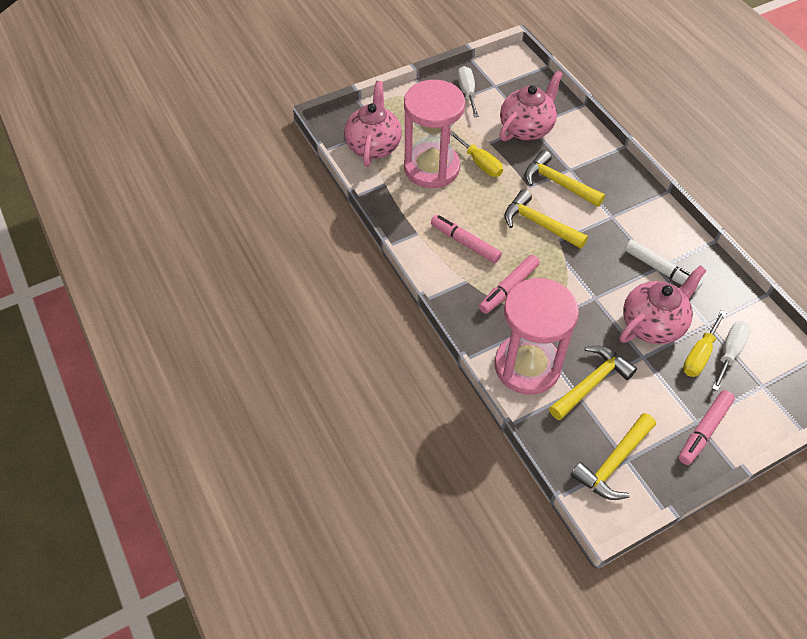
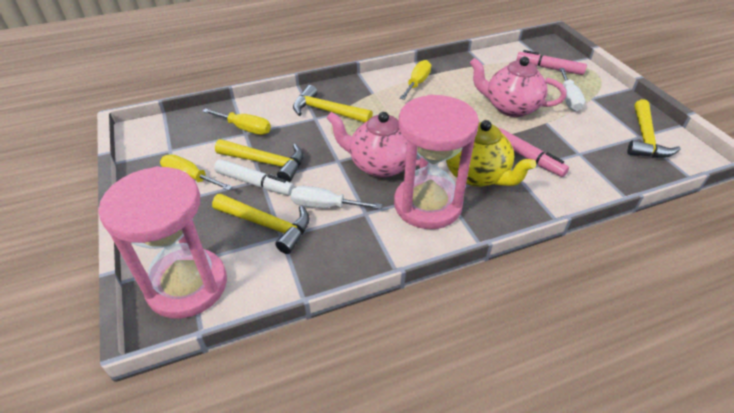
pink marker: 3 -> 2
pink teapot: 3 -> 2
yellow screwdriver: 2 -> 3
yellow teapot: 0 -> 1

